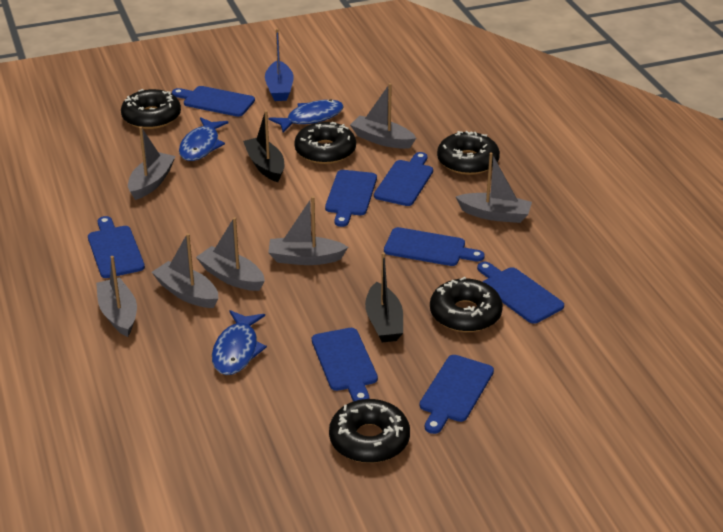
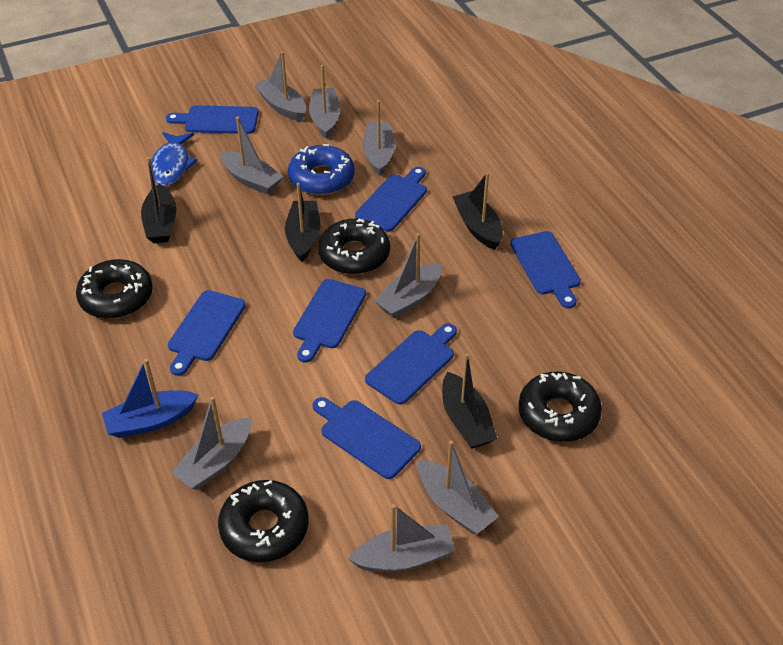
black boat: 2 -> 4
black donut: 5 -> 4
blue cutting board: 8 -> 7
blue donut: 0 -> 1
blue fish: 3 -> 1
grey boat: 7 -> 8

